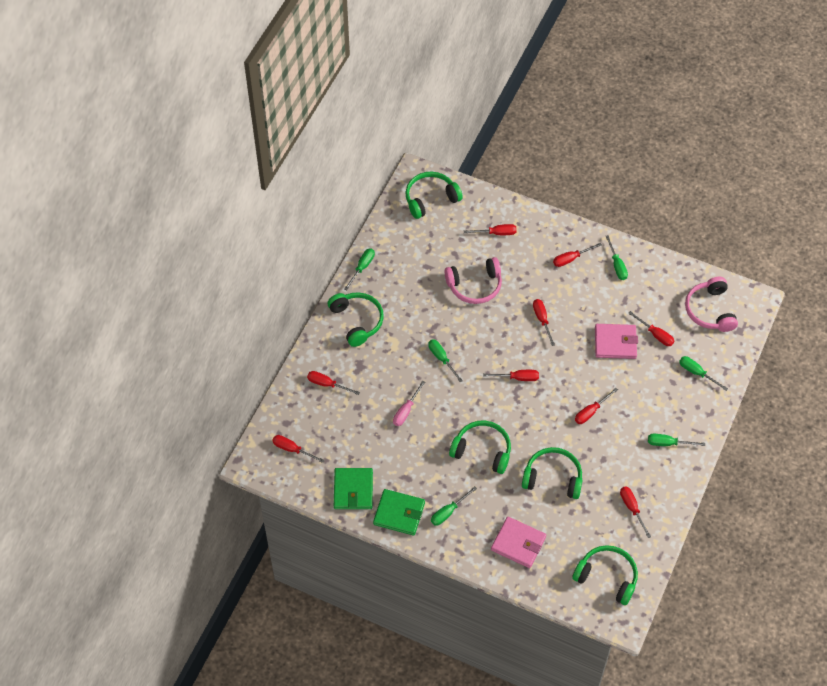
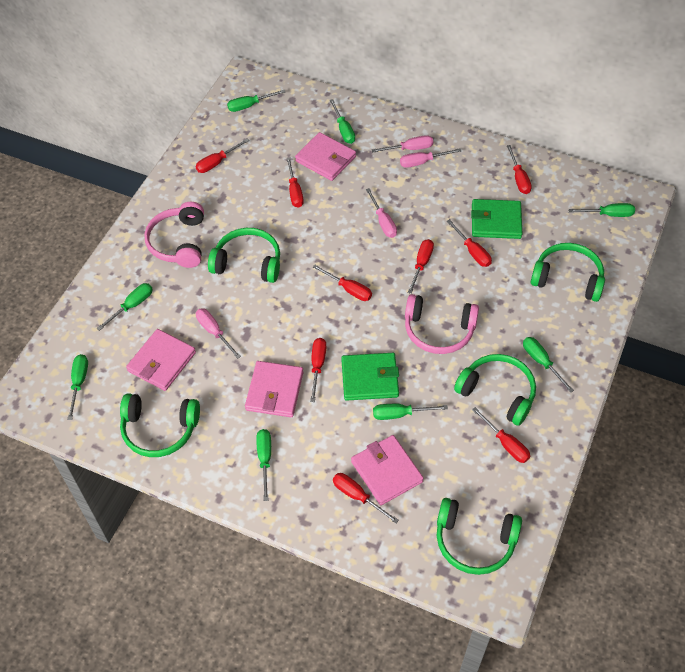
green screwdriver: 6 -> 8
pink screwdriver: 1 -> 4
pink wallet: 2 -> 4

